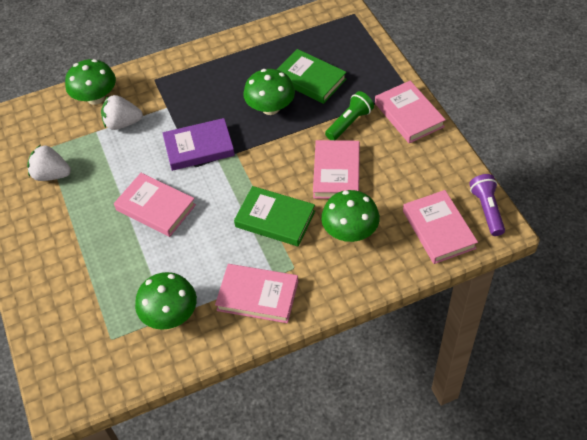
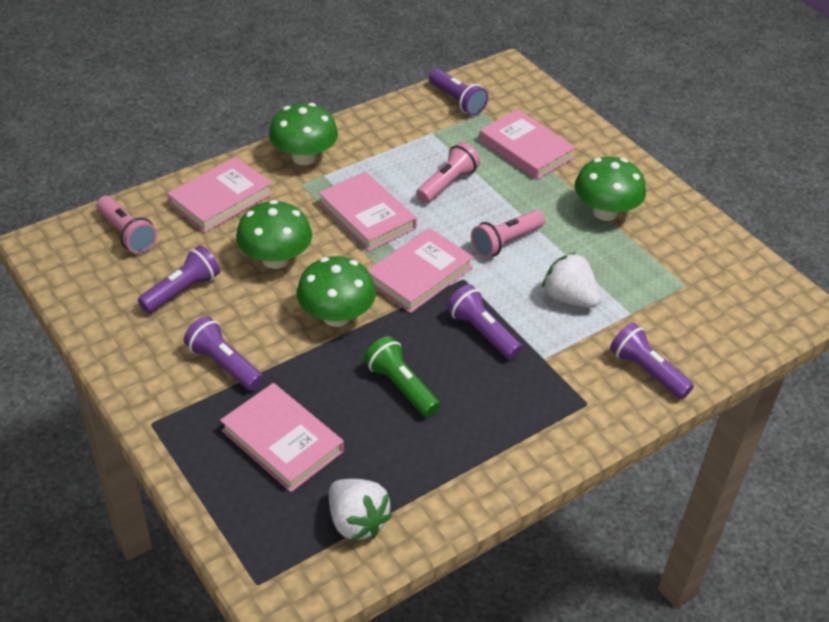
green book: 2 -> 0
pink flashlight: 0 -> 3
purple book: 1 -> 0
purple flashlight: 1 -> 5

